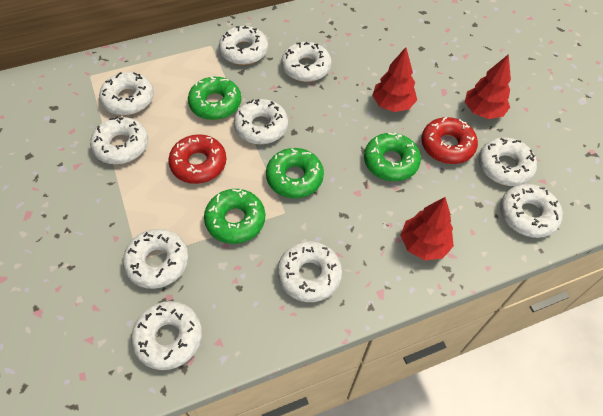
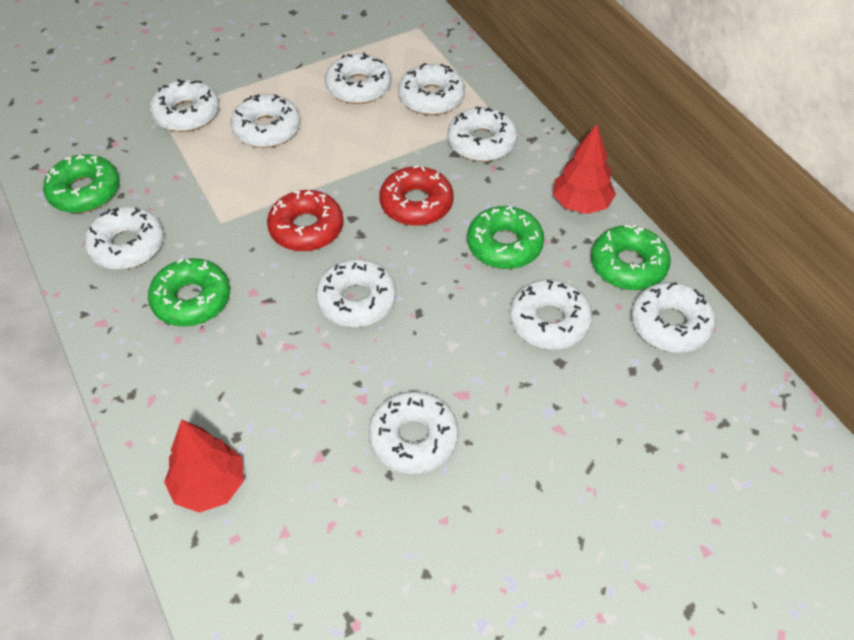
red tree: 3 -> 2

